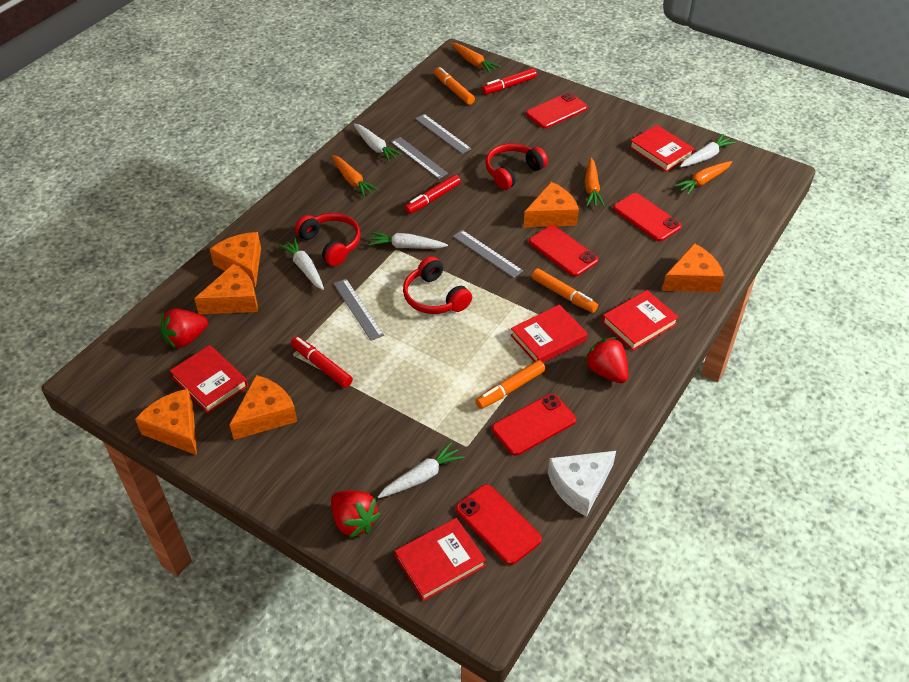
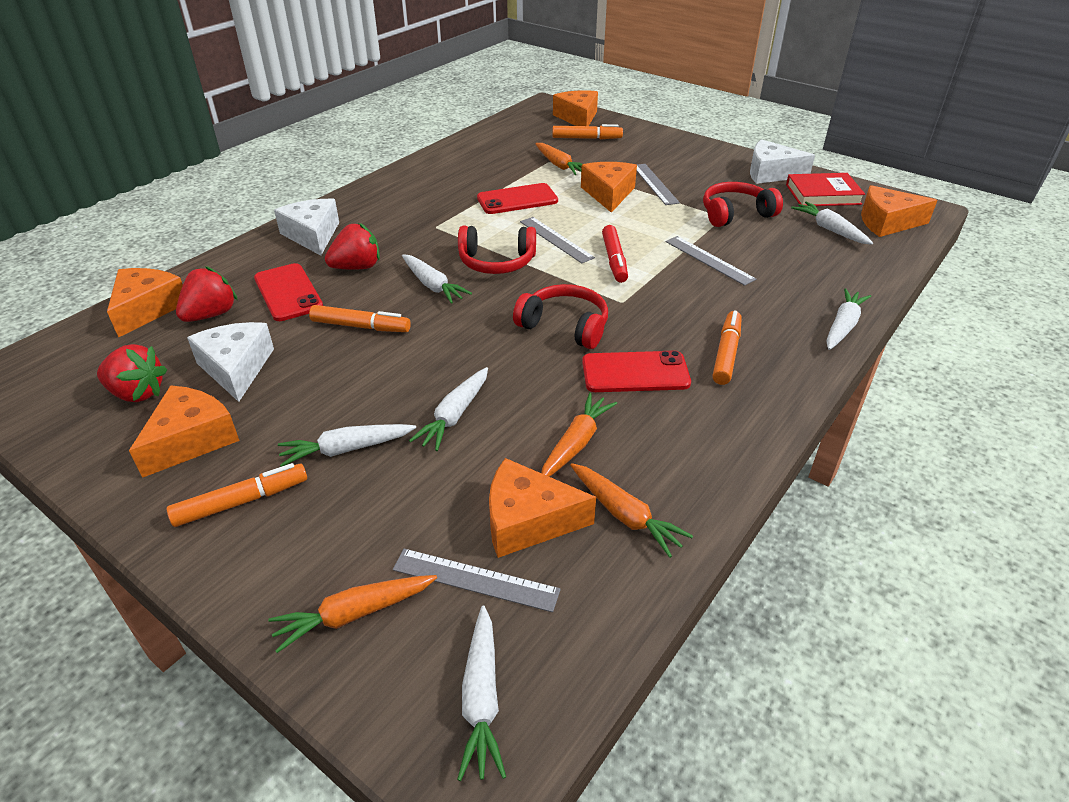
orange marker: 3 -> 4
red book: 5 -> 1
red marker: 3 -> 1
red phone: 5 -> 3
white carrot: 5 -> 6
white cheese: 1 -> 3

